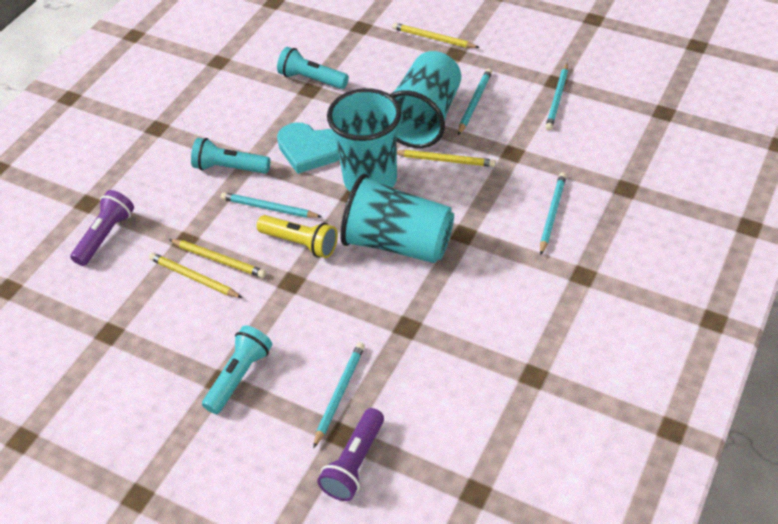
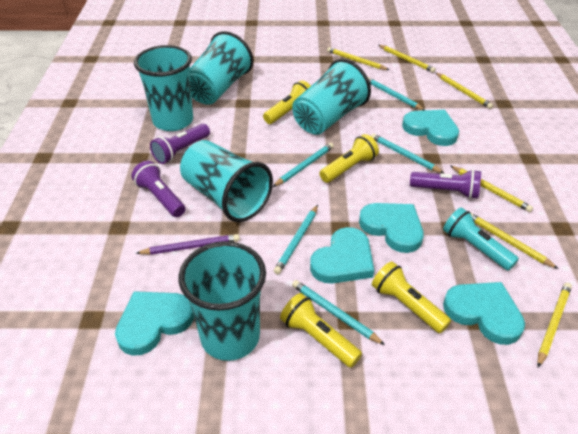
purple flashlight: 2 -> 3
purple pencil: 0 -> 1
turquoise cup: 3 -> 5
turquoise flashlight: 3 -> 1
turquoise heart: 1 -> 5
yellow flashlight: 1 -> 4
yellow pencil: 4 -> 6

